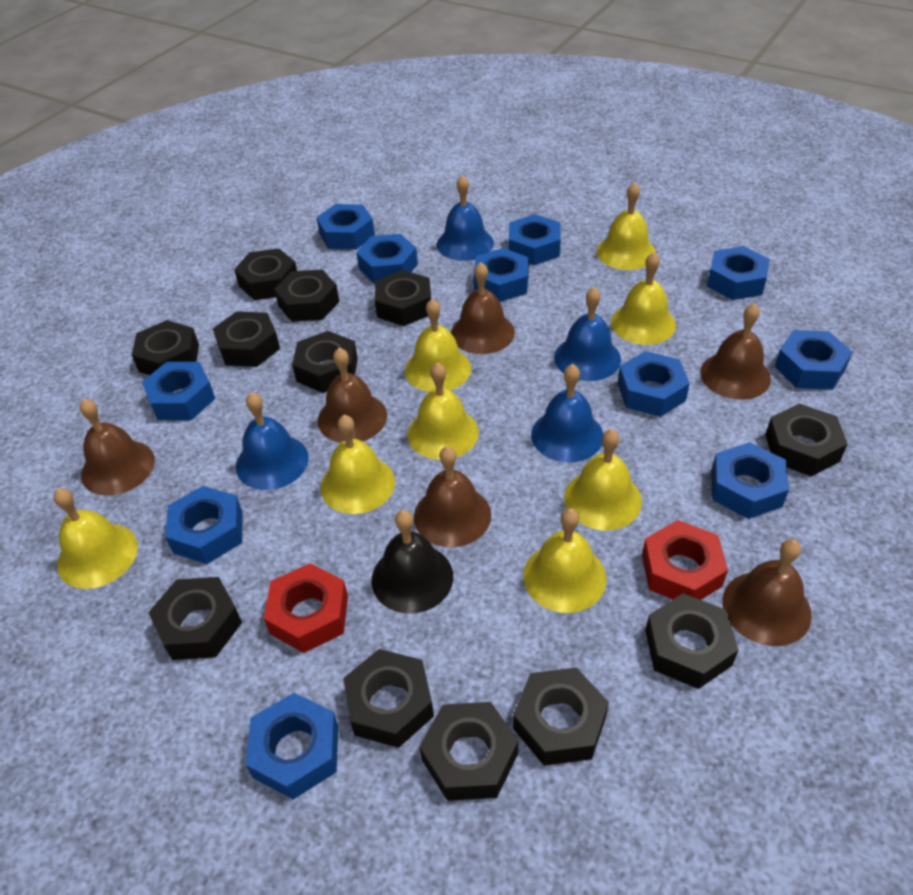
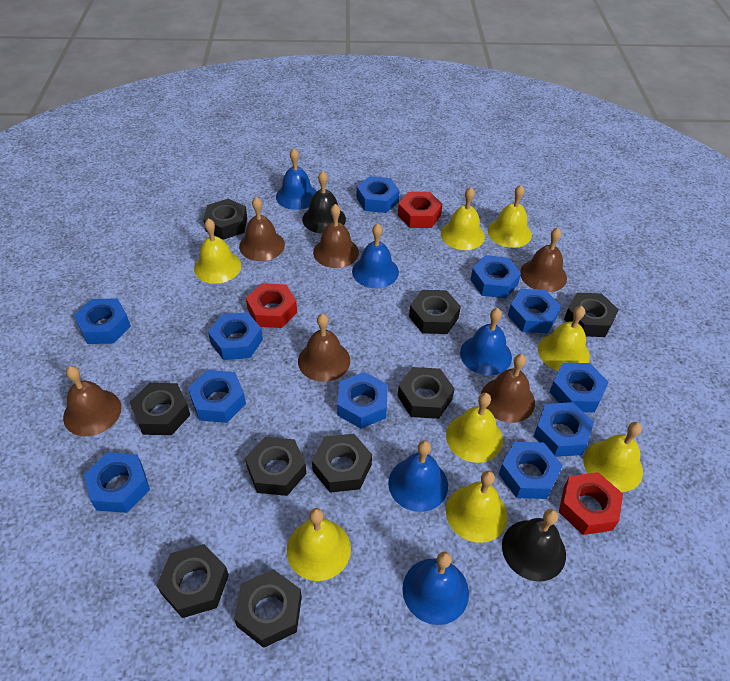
black bell: 1 -> 2
black nut: 12 -> 9
blue bell: 4 -> 5
red nut: 2 -> 3

